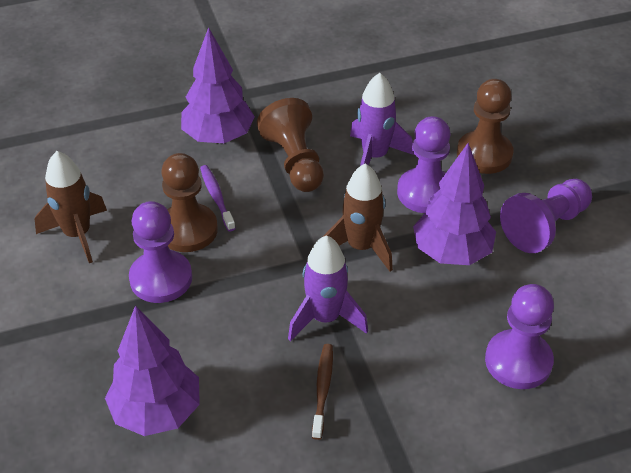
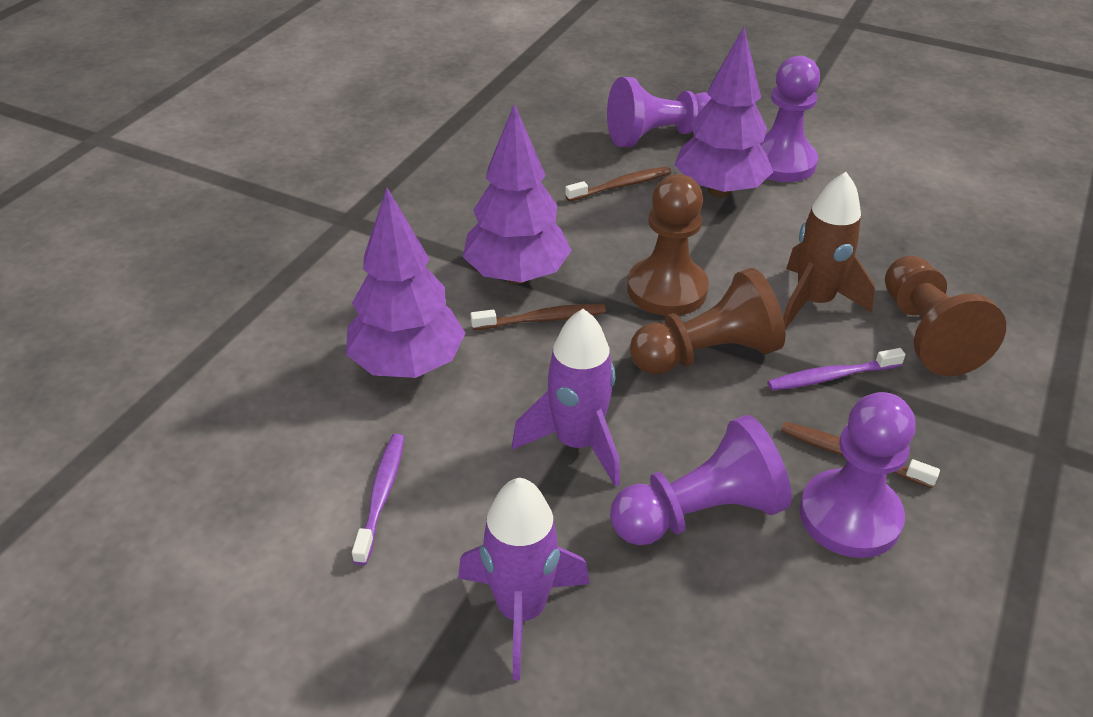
brown rocket: 2 -> 1
brown toothbrush: 1 -> 3
purple toothbrush: 1 -> 2

